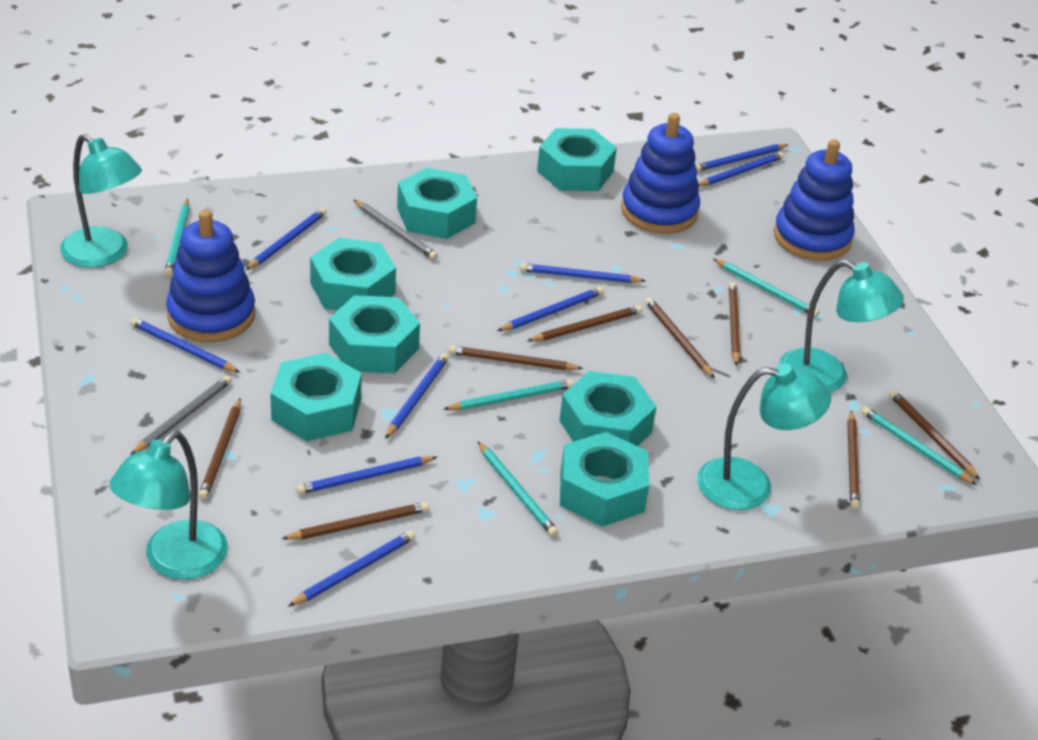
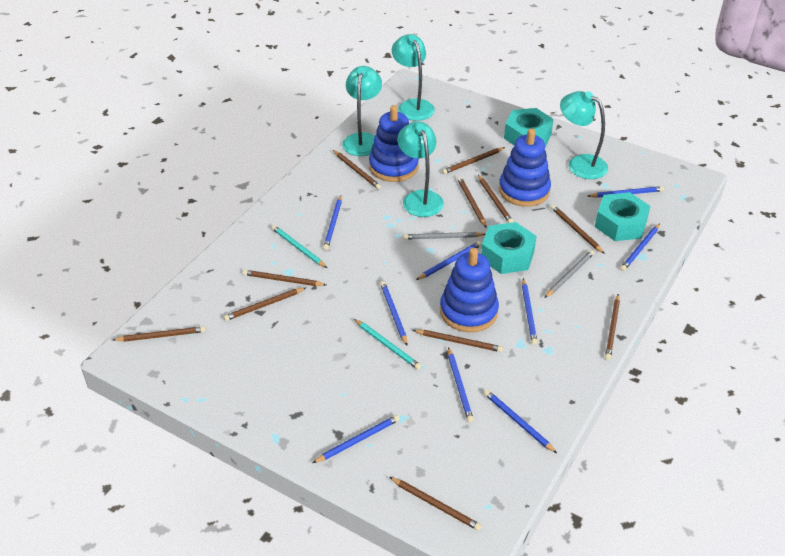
brown pencil: 8 -> 11
turquoise nut: 7 -> 3
turquoise pencil: 5 -> 2

